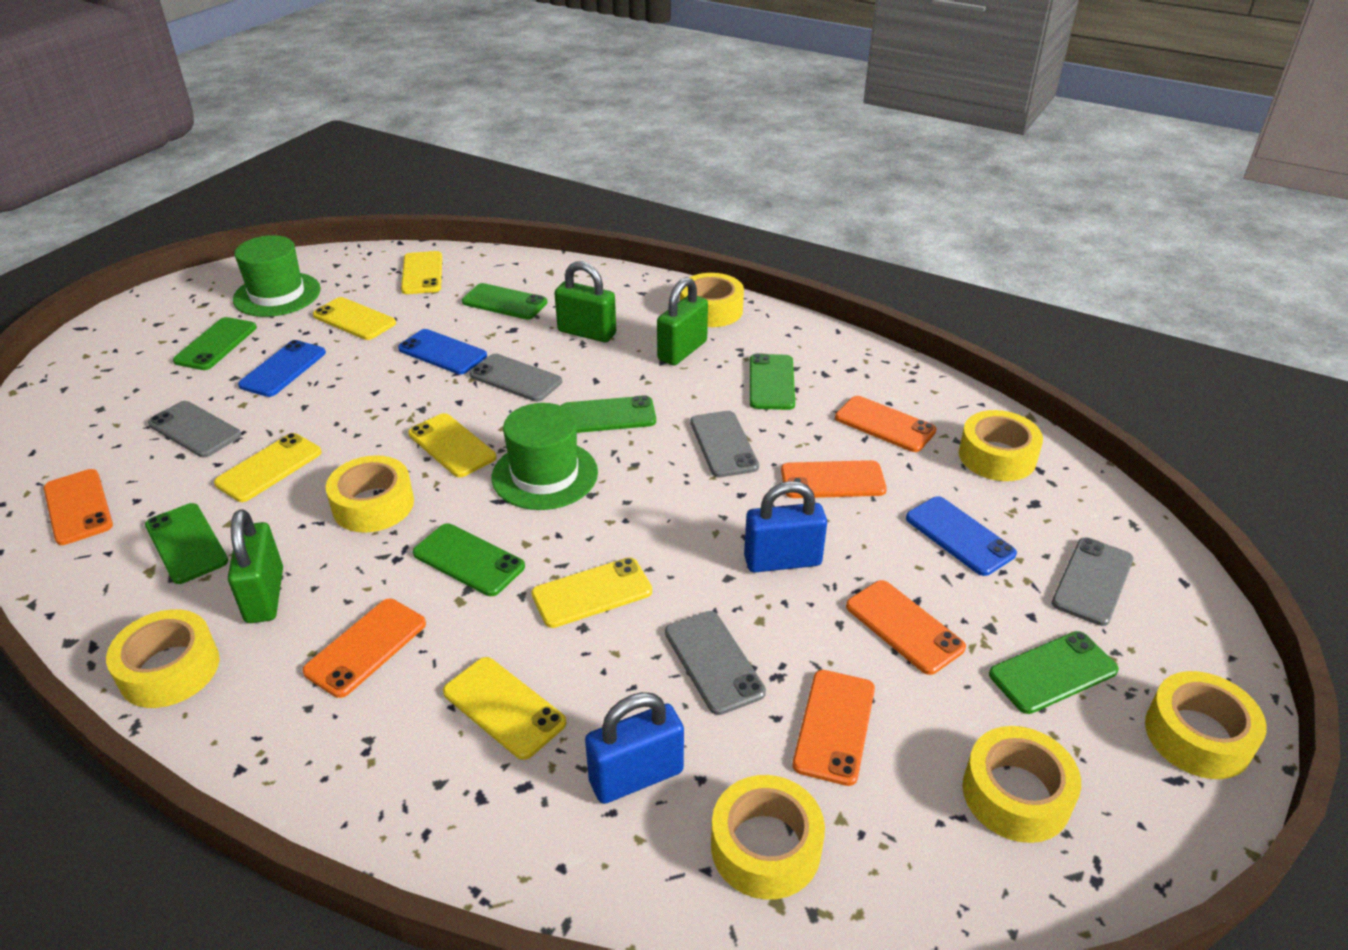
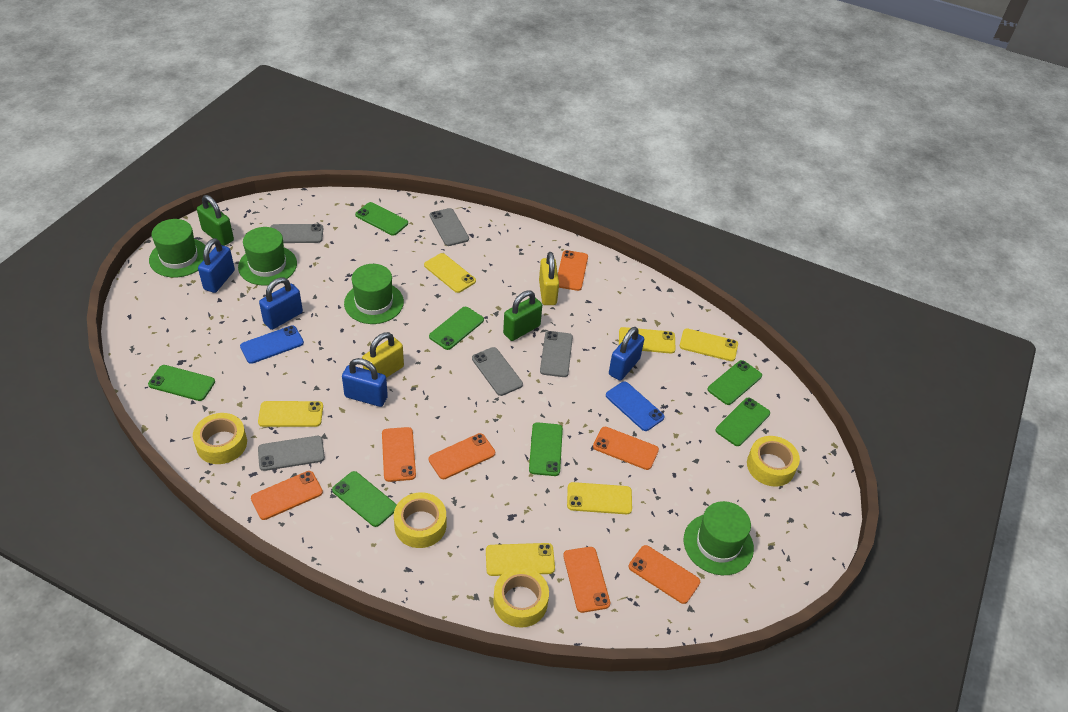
blue padlock: 2 -> 4
blue phone: 3 -> 2
green hat: 2 -> 4
green padlock: 3 -> 2
orange phone: 6 -> 7
yellow padlock: 0 -> 2
yellow tape: 7 -> 4

